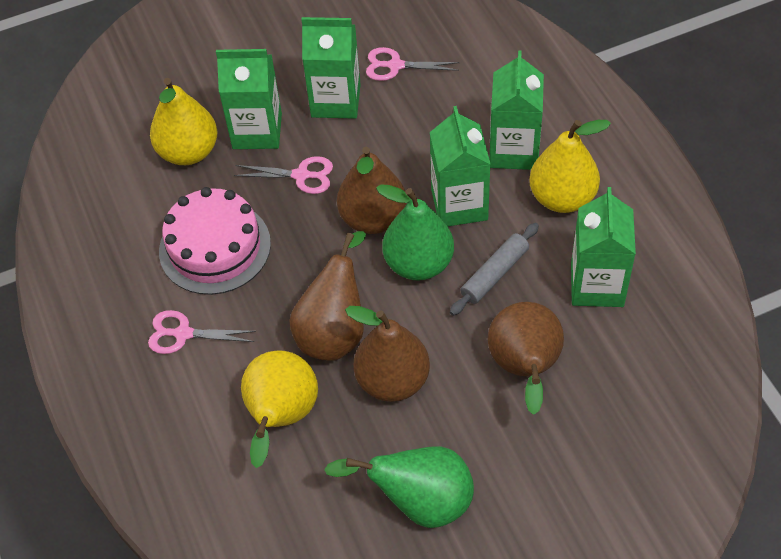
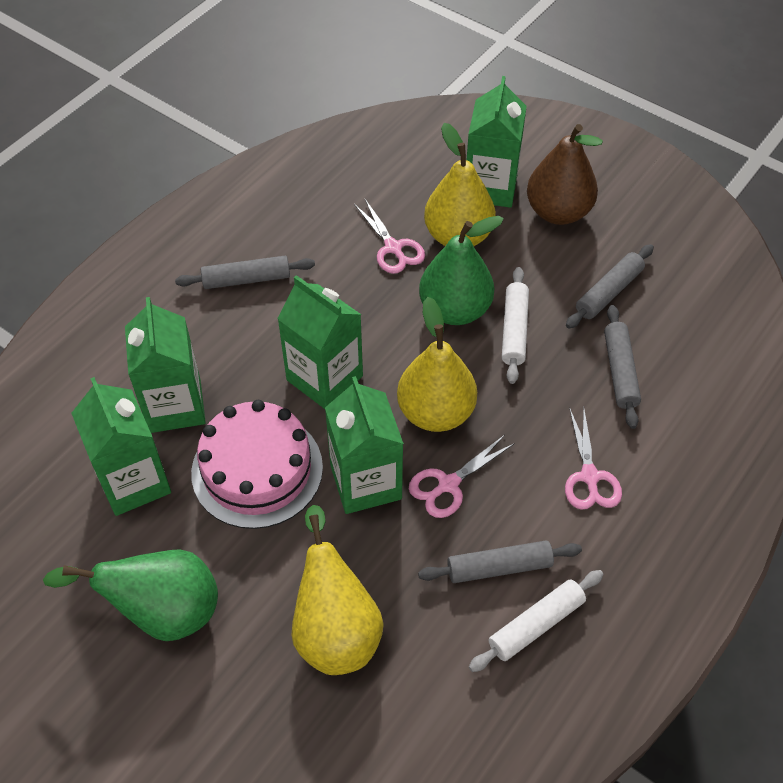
brown pear: 4 -> 1
grey rolling pin: 1 -> 4
white rolling pin: 0 -> 2

